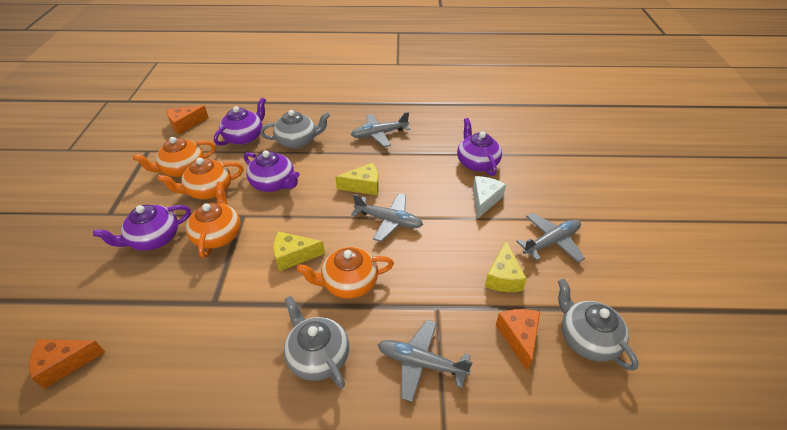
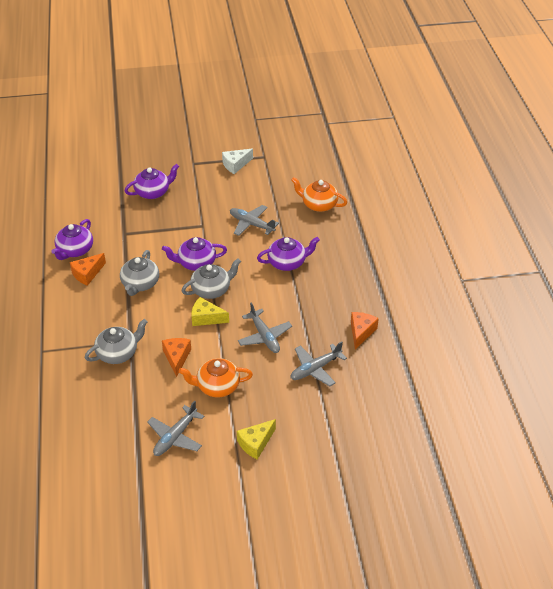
orange teapot: 4 -> 2
yellow cheese: 3 -> 2

